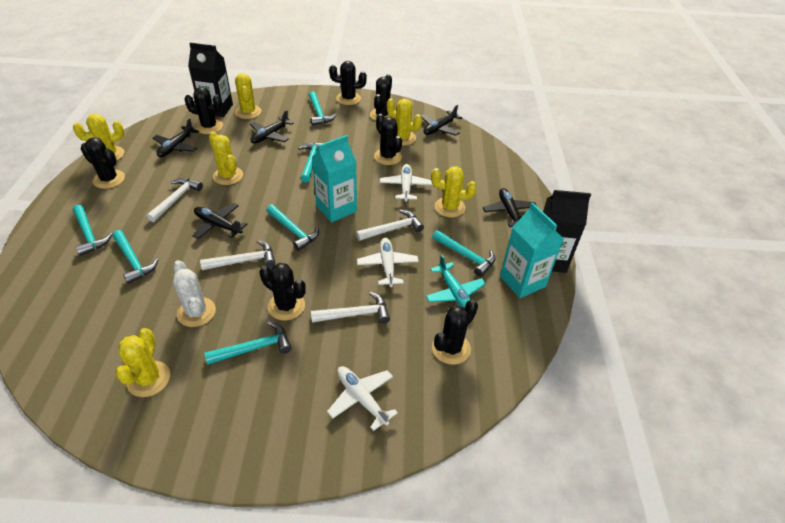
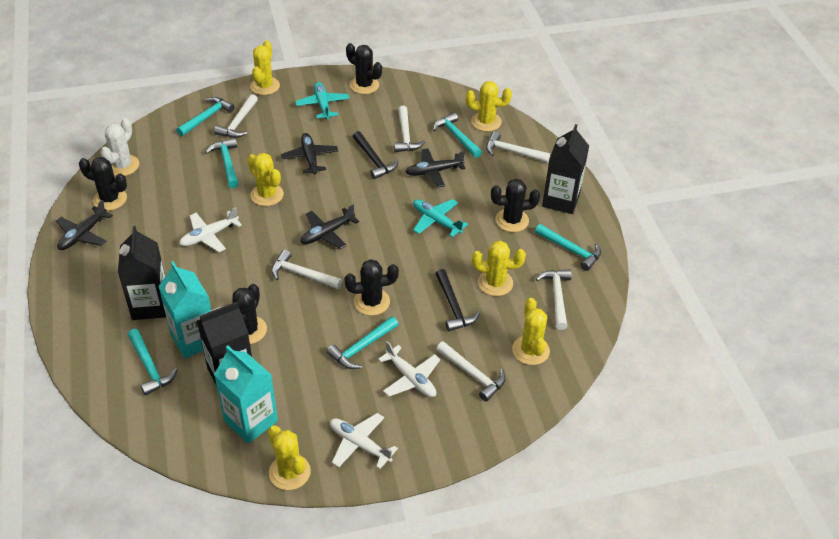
black cactus: 7 -> 5
black carton: 2 -> 3
black hammer: 0 -> 2
black plane: 5 -> 4
turquoise hammer: 7 -> 6
turquoise plane: 1 -> 2
white hammer: 4 -> 6

